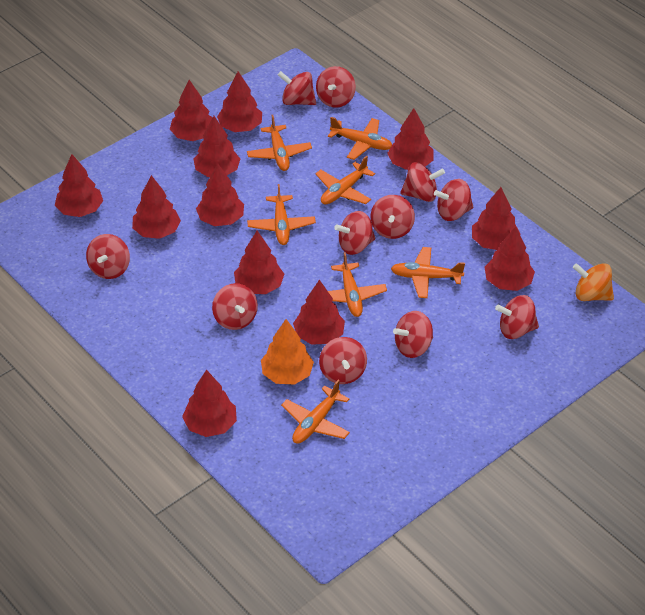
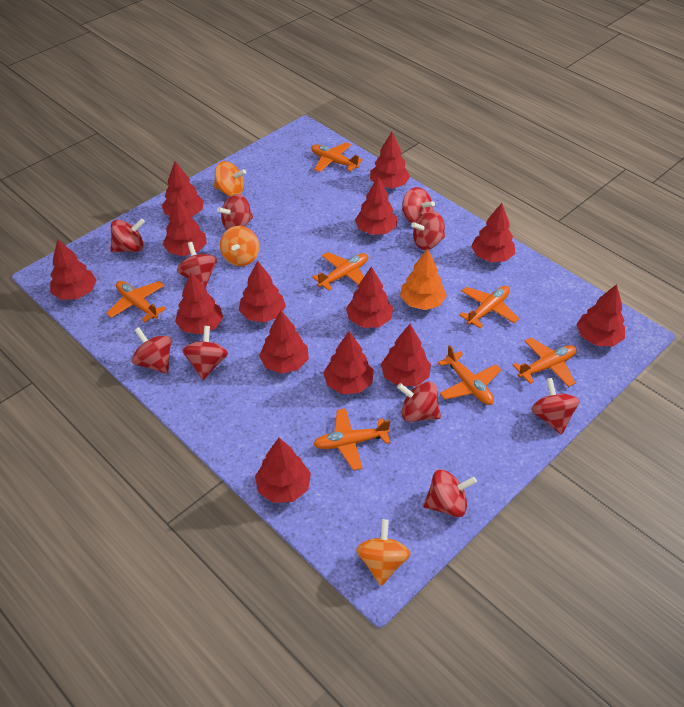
orange spinning top: 1 -> 3
red spinning top: 11 -> 10
red tree: 12 -> 14

